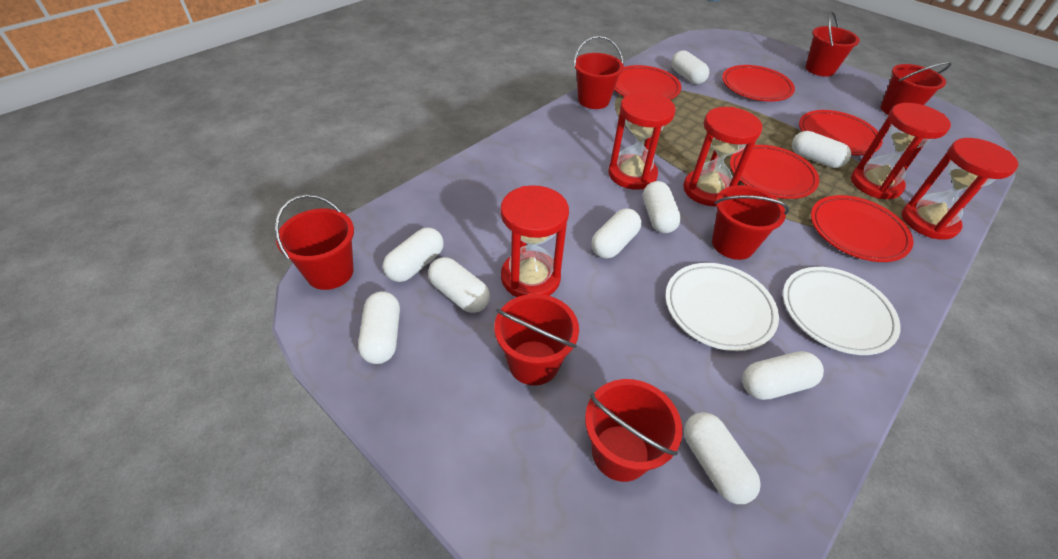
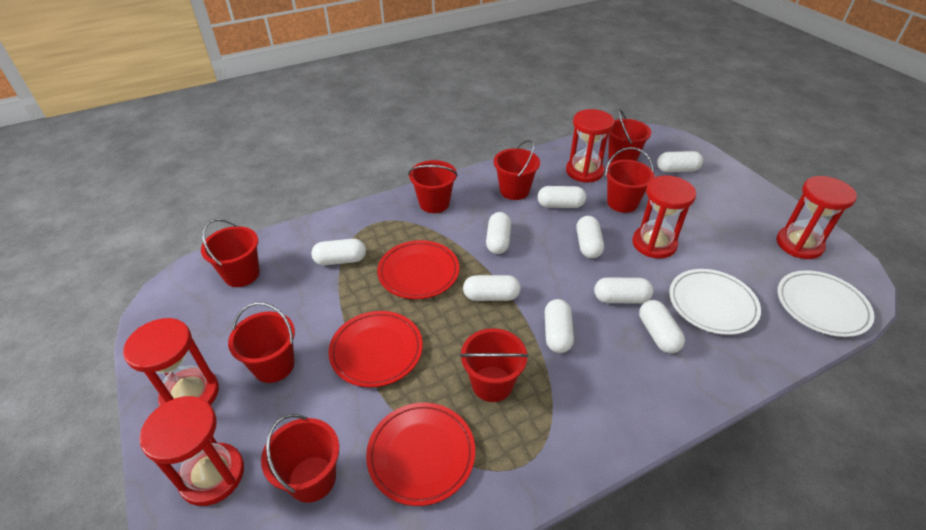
red bucket: 7 -> 8
red plate: 5 -> 3

